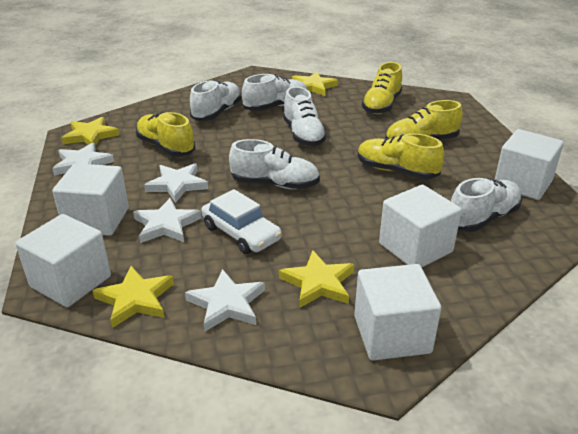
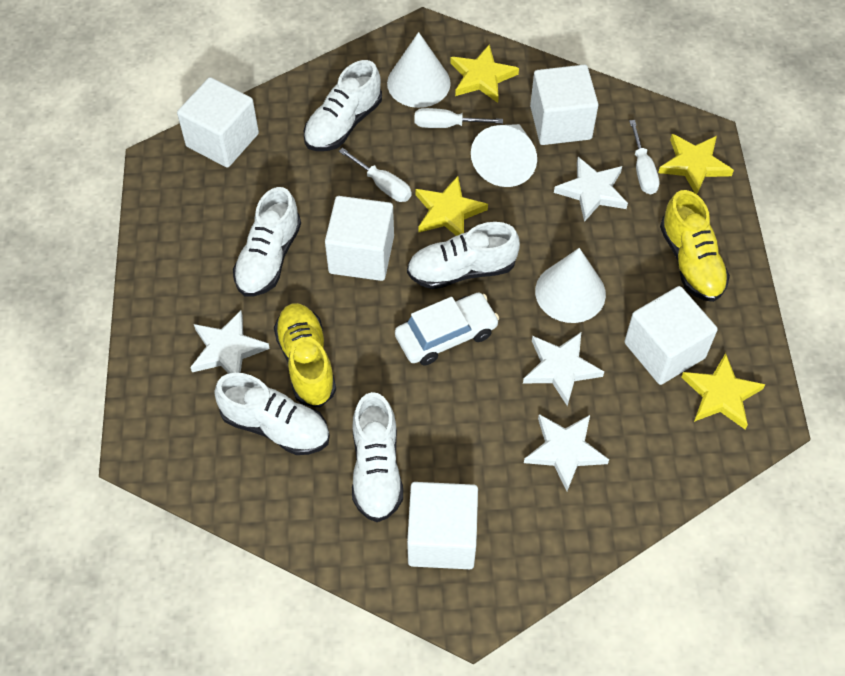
white cone: 0 -> 3
white screwdriver: 0 -> 3
yellow shoe: 4 -> 2

